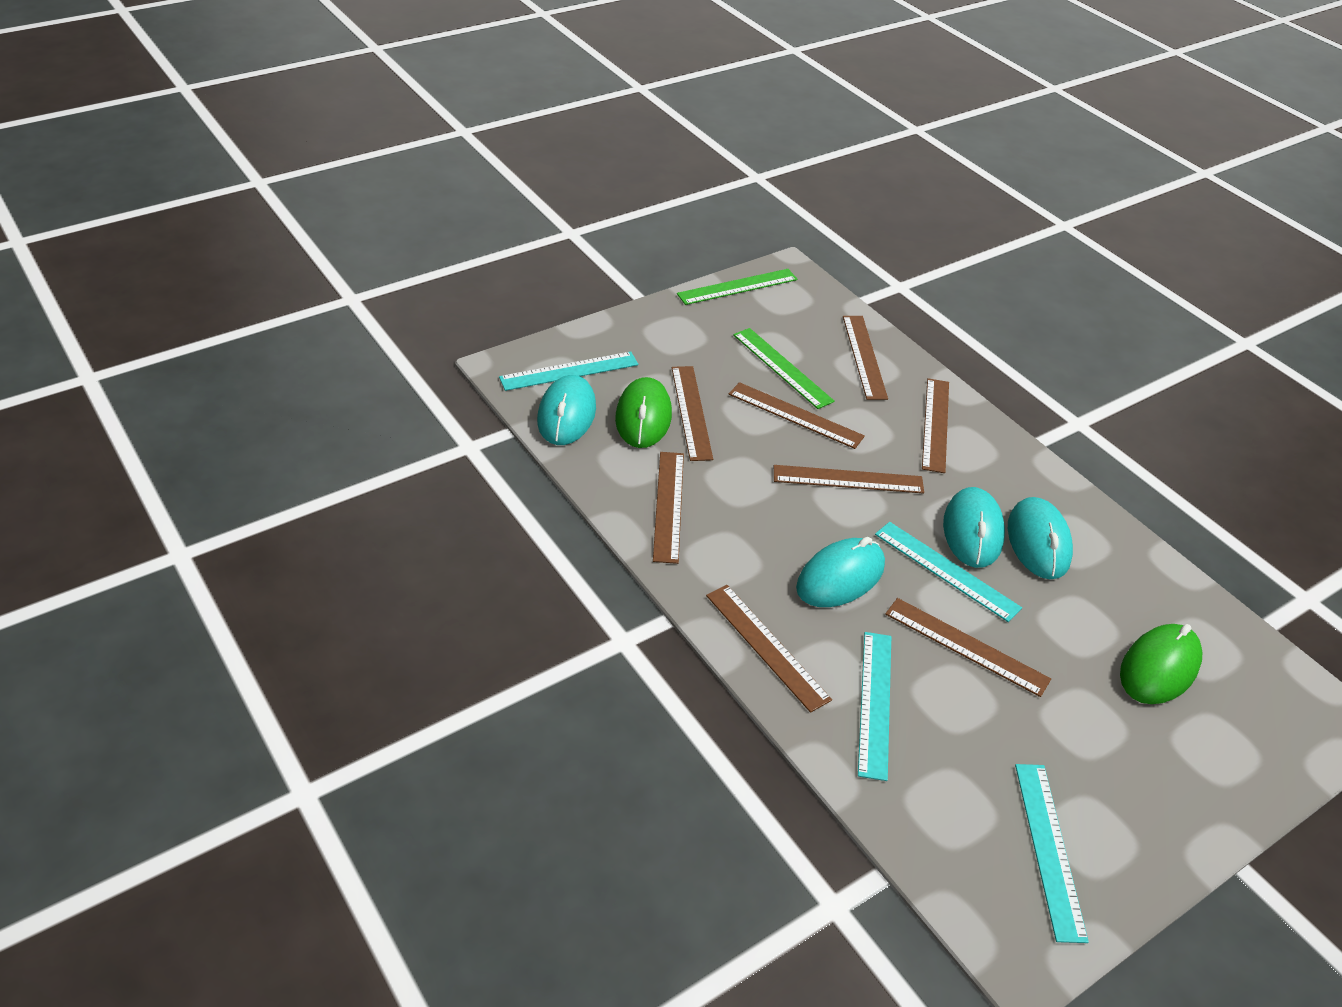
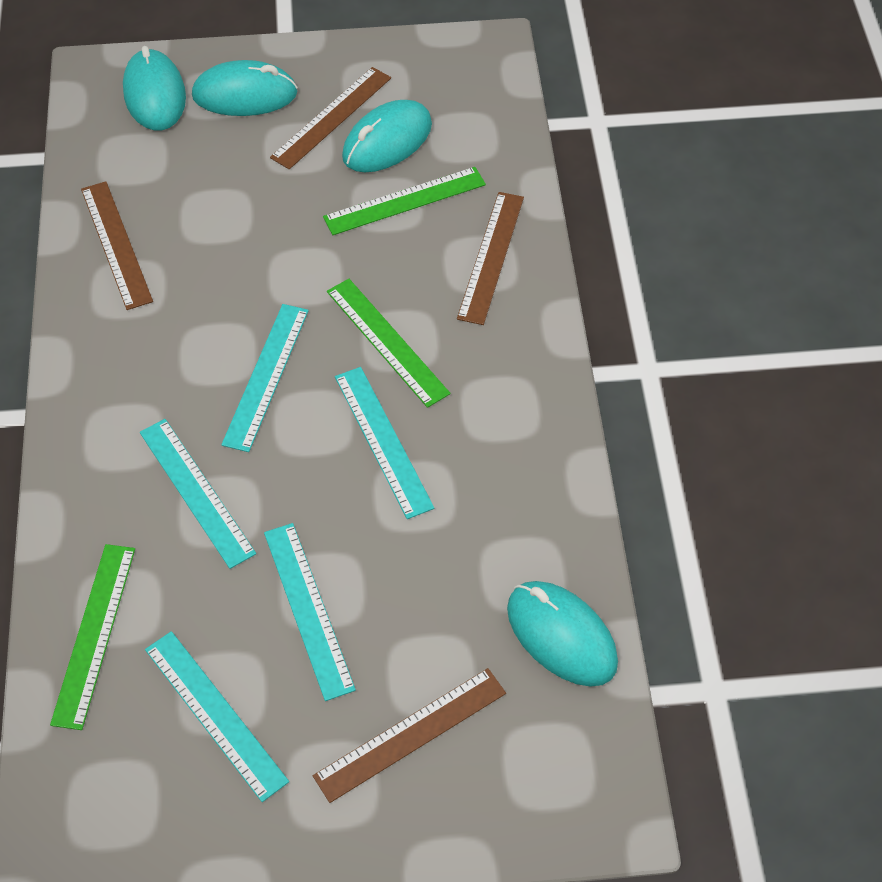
brown ruler: 8 -> 4
green mouse: 2 -> 0
green ruler: 2 -> 3
turquoise ruler: 4 -> 5

